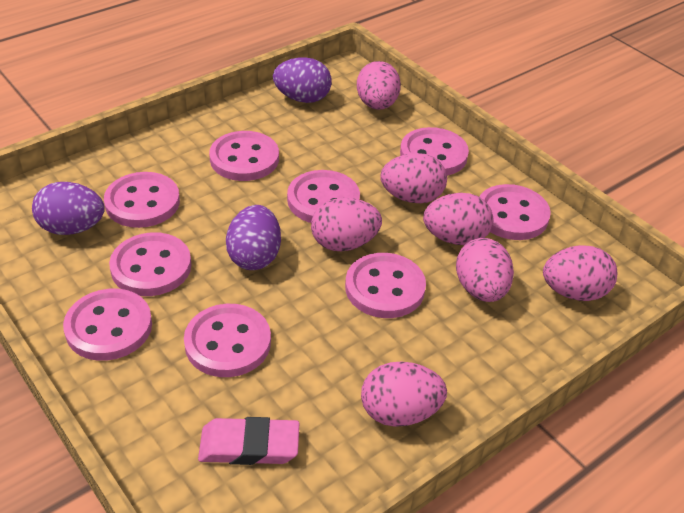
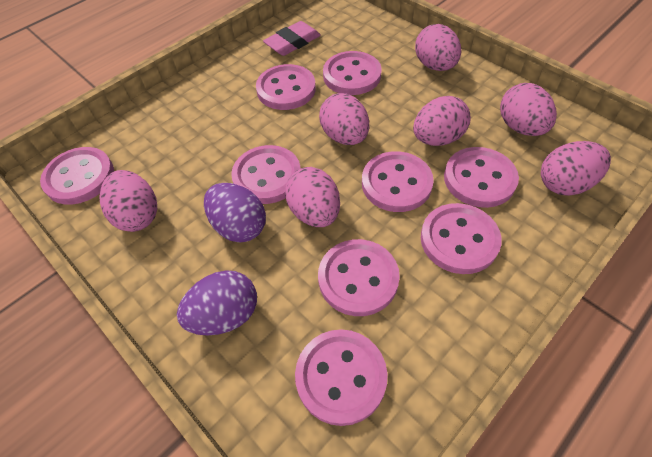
purple egg: 3 -> 2

